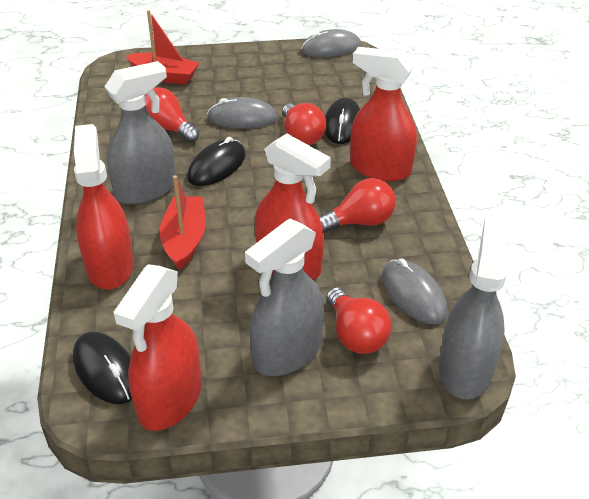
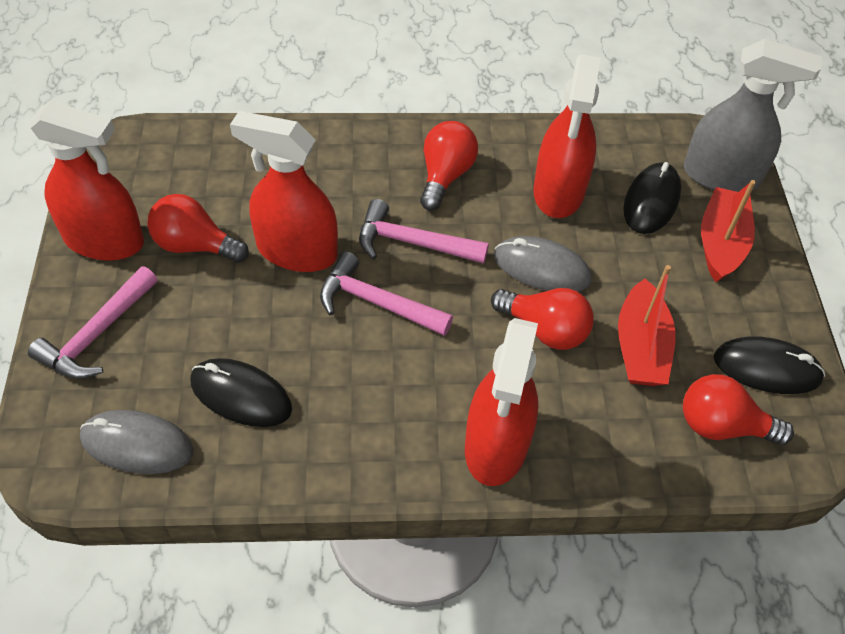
grey mouse: 3 -> 2
grey spray bottle: 3 -> 1
pink hammer: 0 -> 3

